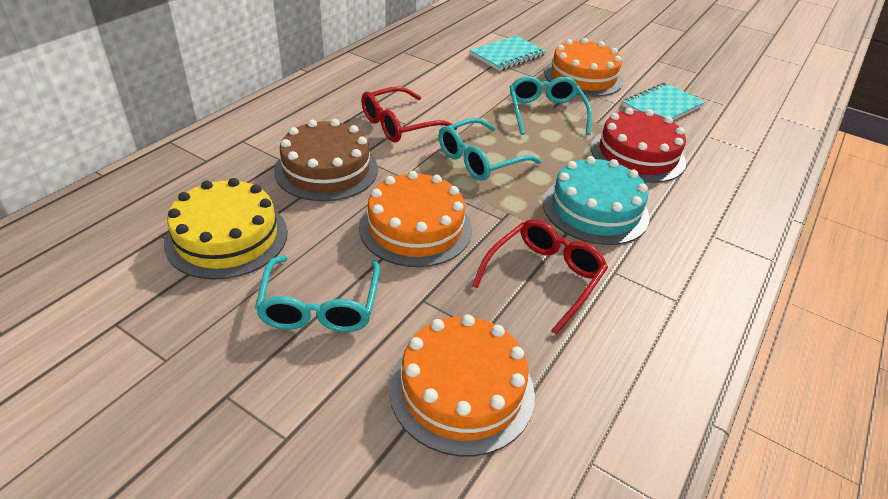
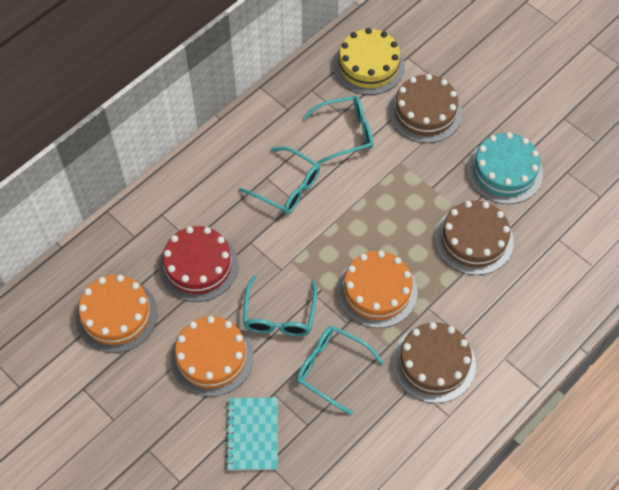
brown cake: 1 -> 3
red glasses: 2 -> 0
turquoise glasses: 3 -> 4
turquoise notebook: 2 -> 1

